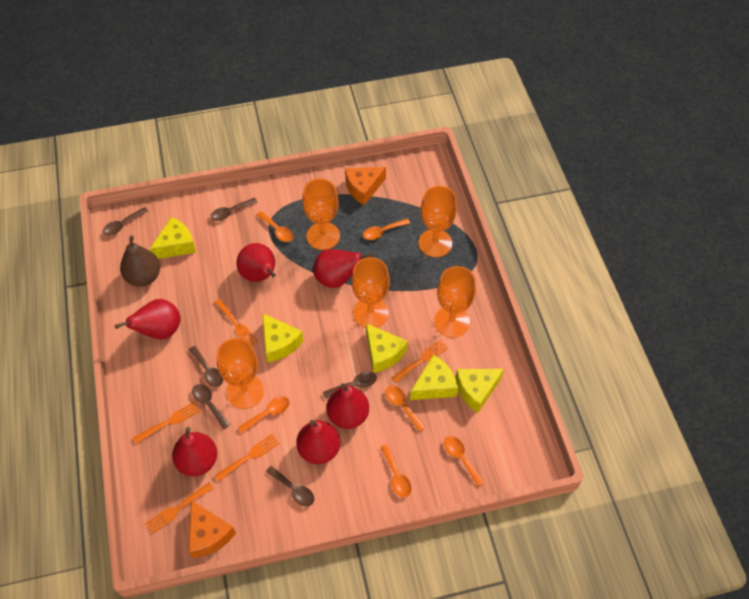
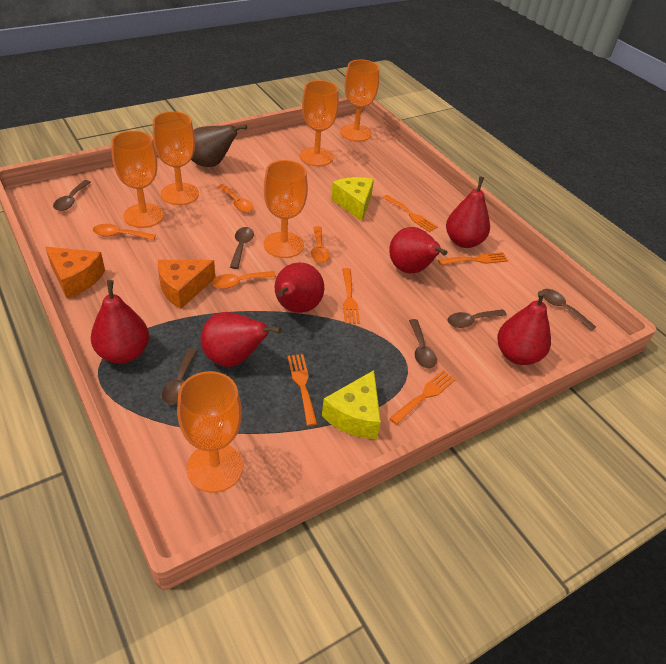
orange goblet: 5 -> 6
orange spoon: 6 -> 4
yellow cheese: 5 -> 2

